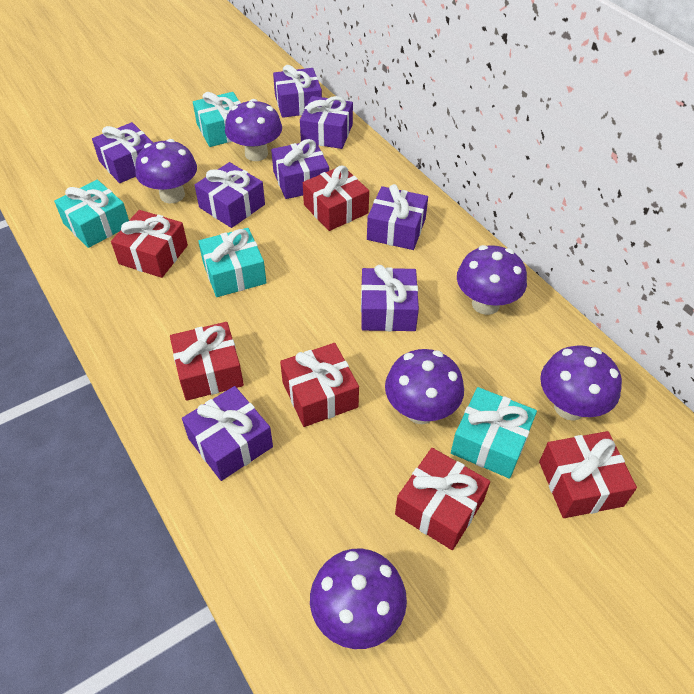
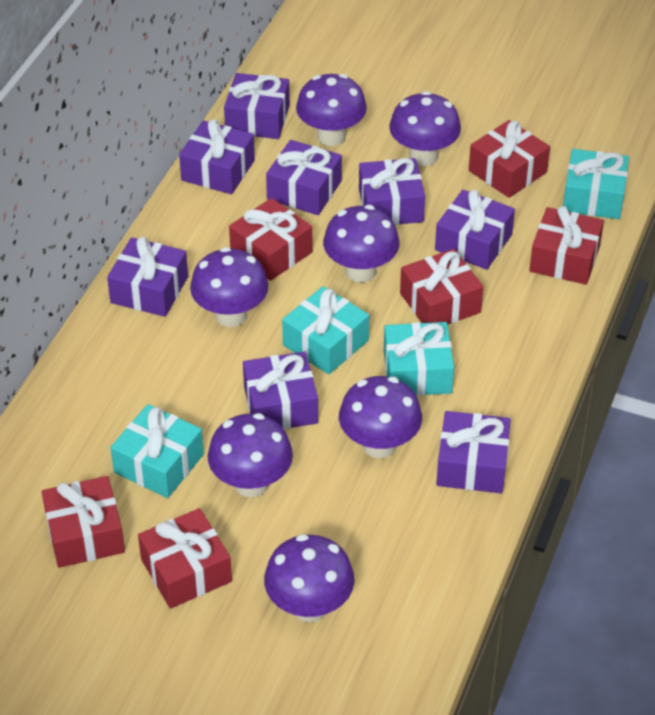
purple mushroom: 6 -> 7

